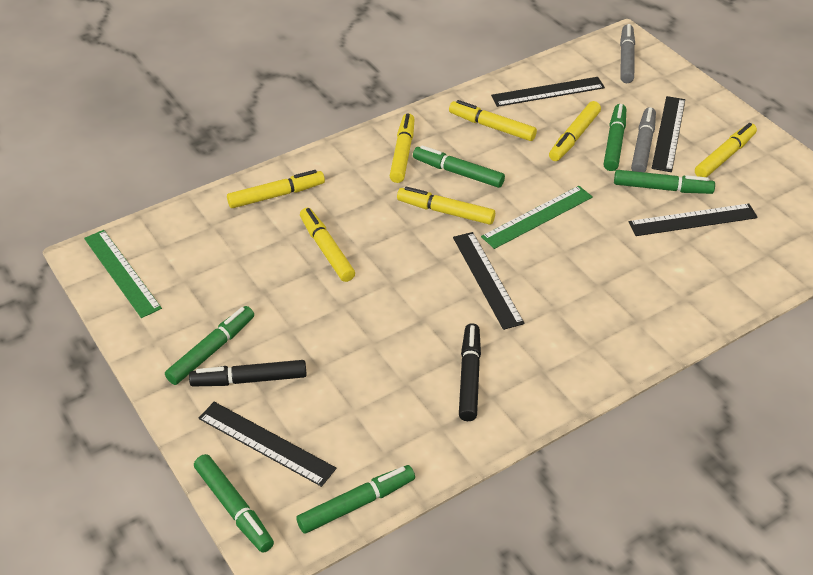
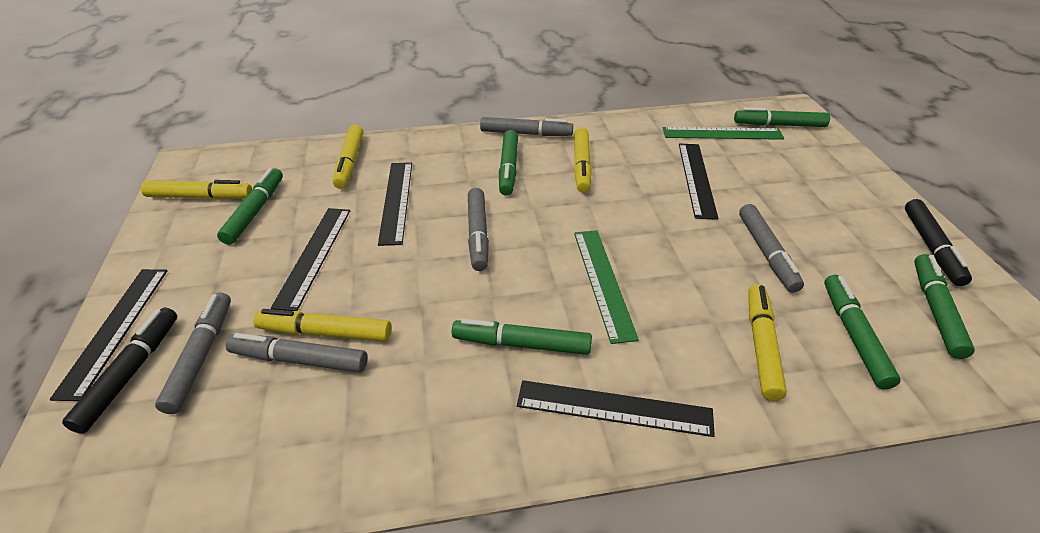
grey marker: 2 -> 5
yellow marker: 7 -> 5

